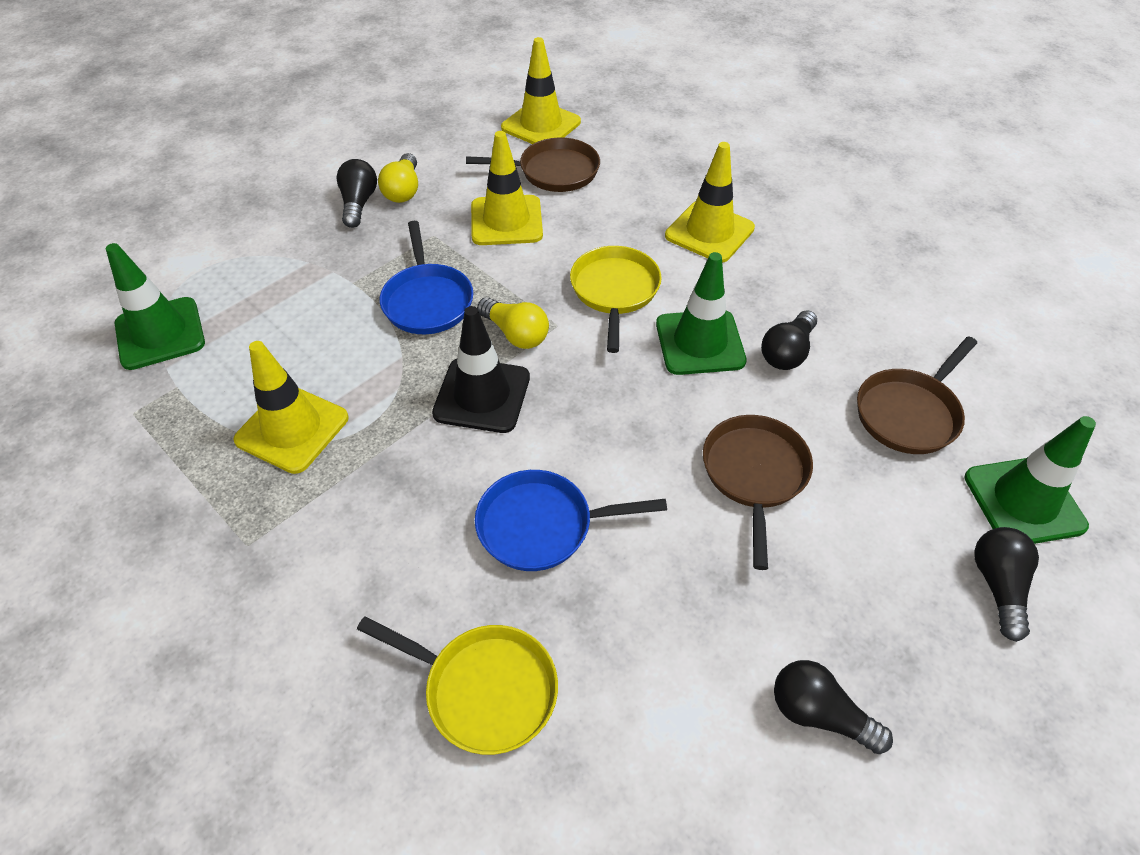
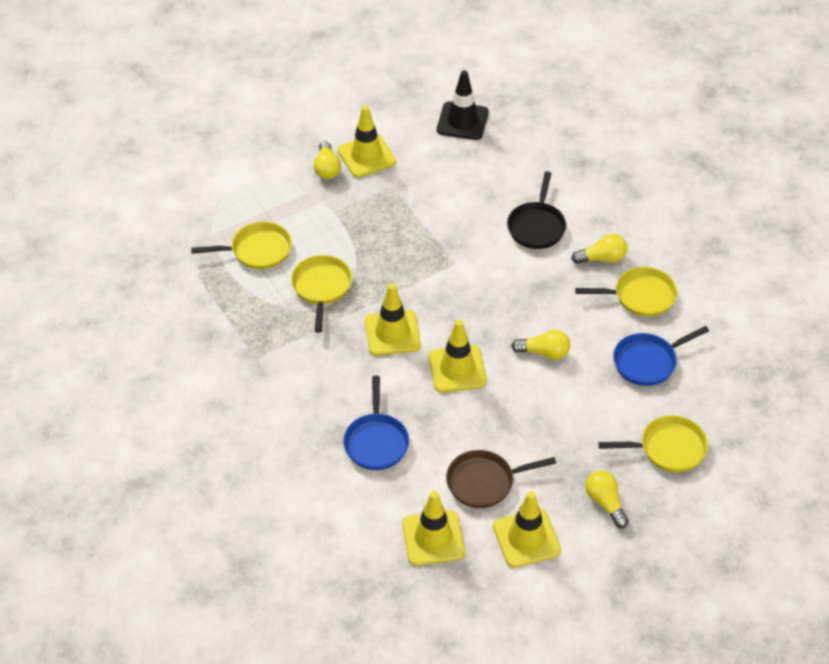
black light bulb: 4 -> 0
black pan: 0 -> 1
brown pan: 3 -> 1
green traffic cone: 3 -> 0
yellow light bulb: 2 -> 4
yellow pan: 2 -> 4
yellow traffic cone: 4 -> 5

